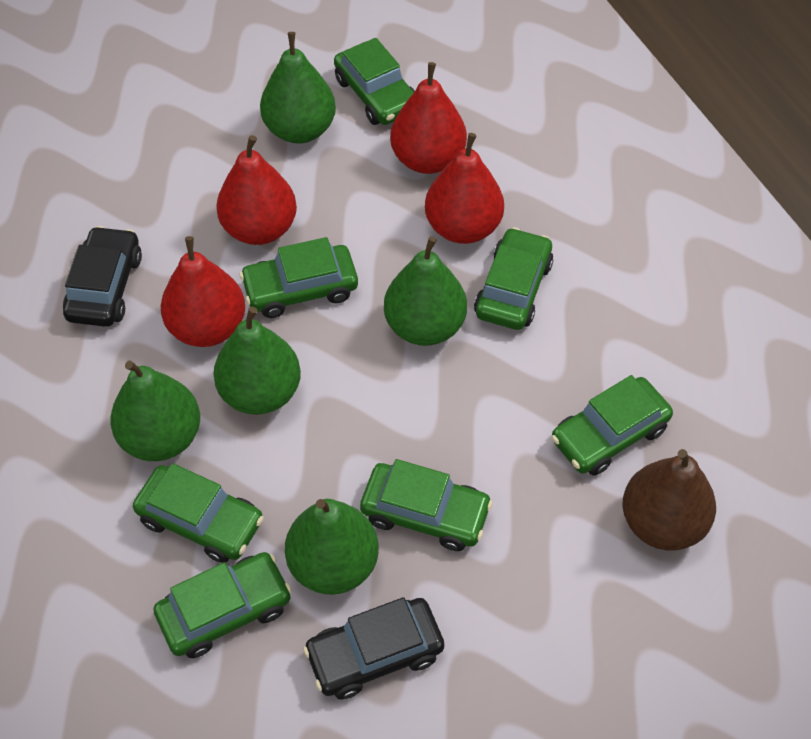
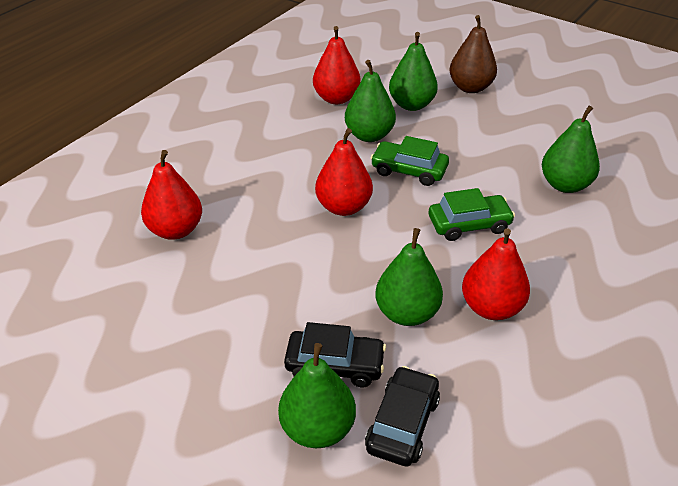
green car: 7 -> 2

